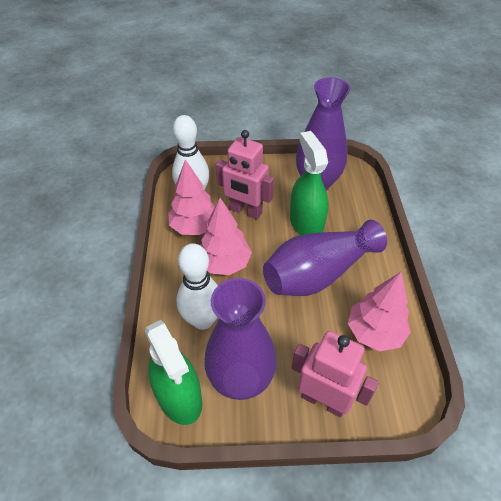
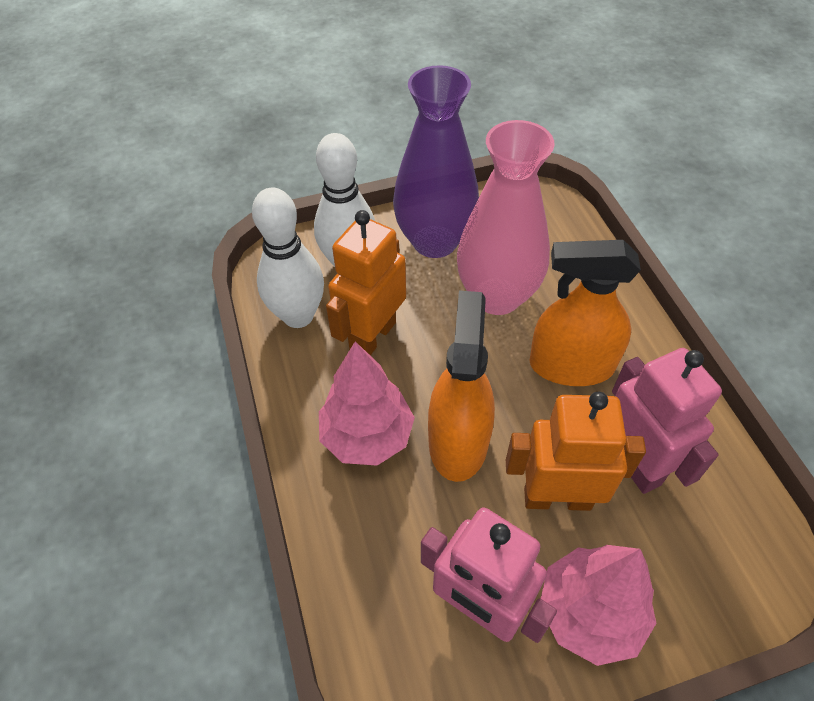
green spray bottle: 2 -> 0
orange robot: 0 -> 2
orange spray bottle: 0 -> 2
pink tree: 3 -> 2
pink vase: 0 -> 1
purple vase: 3 -> 1

